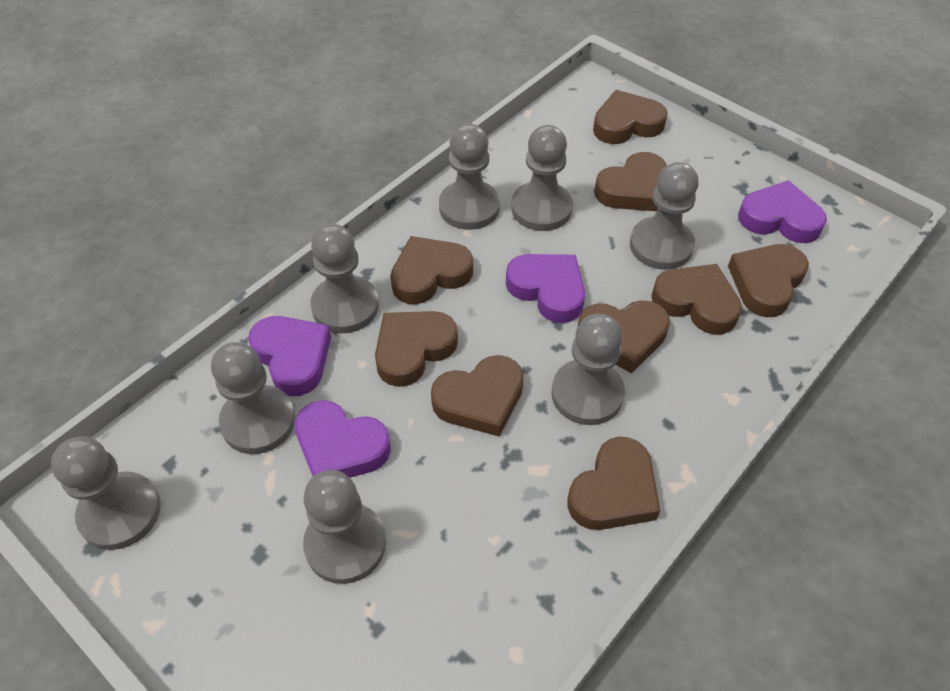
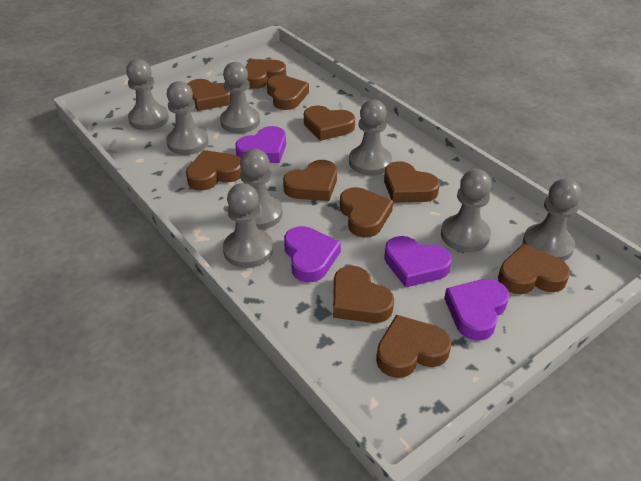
brown heart: 9 -> 11

